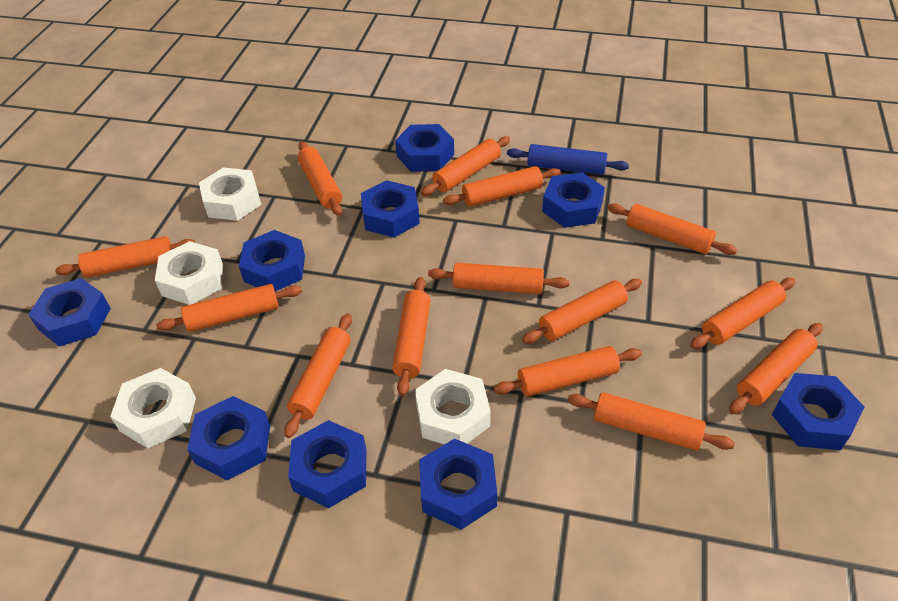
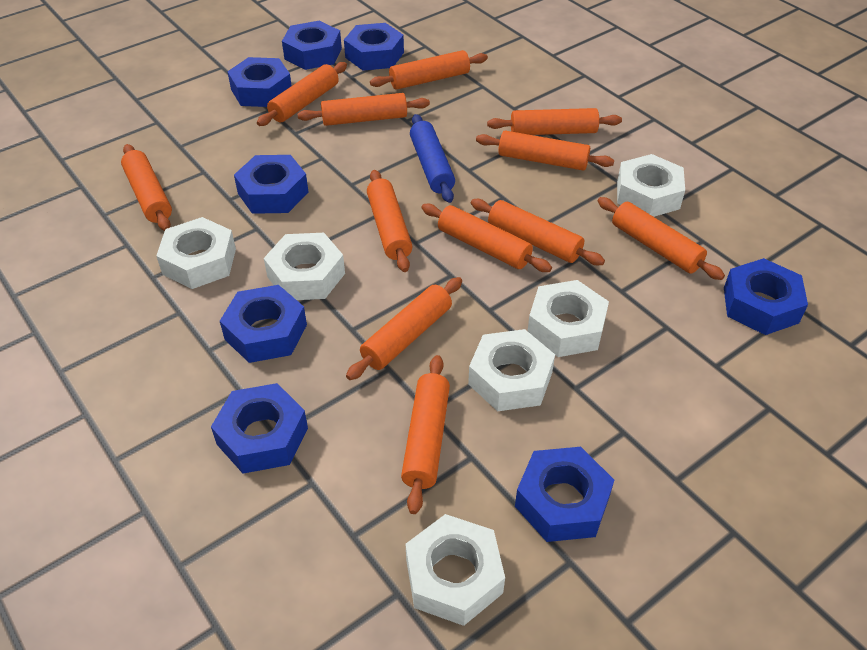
blue nut: 9 -> 8
orange rolling pin: 14 -> 12
white nut: 4 -> 6

